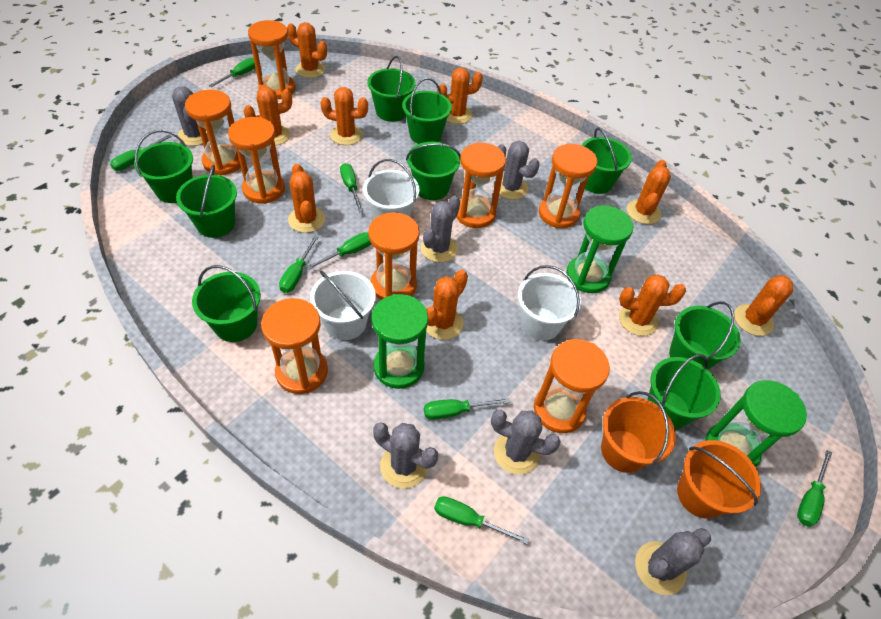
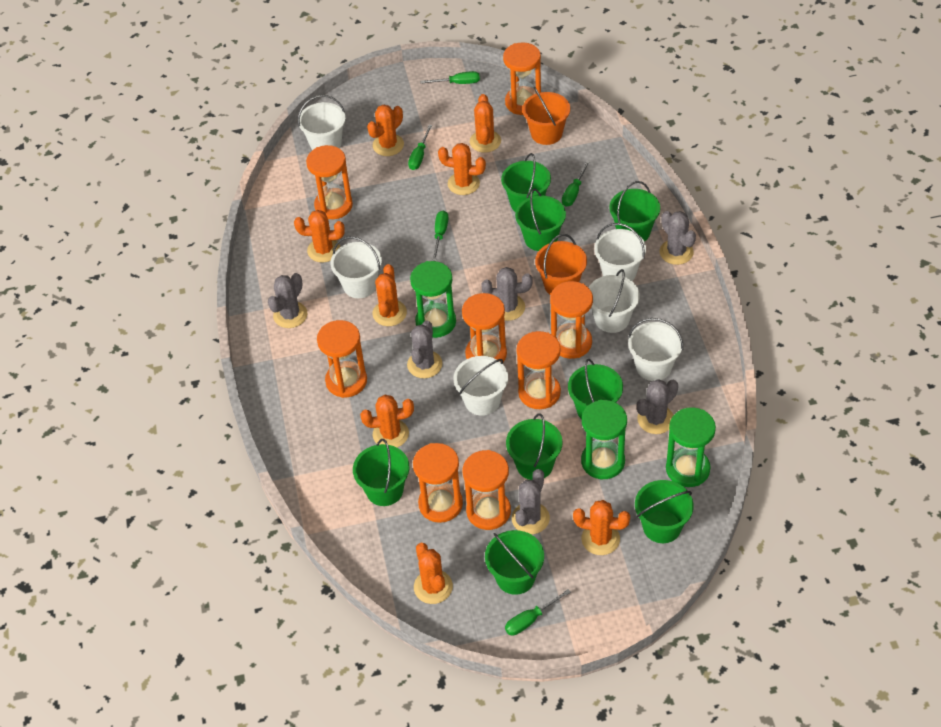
green bucket: 9 -> 8
green screwdriver: 8 -> 5
orange cactus: 9 -> 8
white bucket: 3 -> 6

